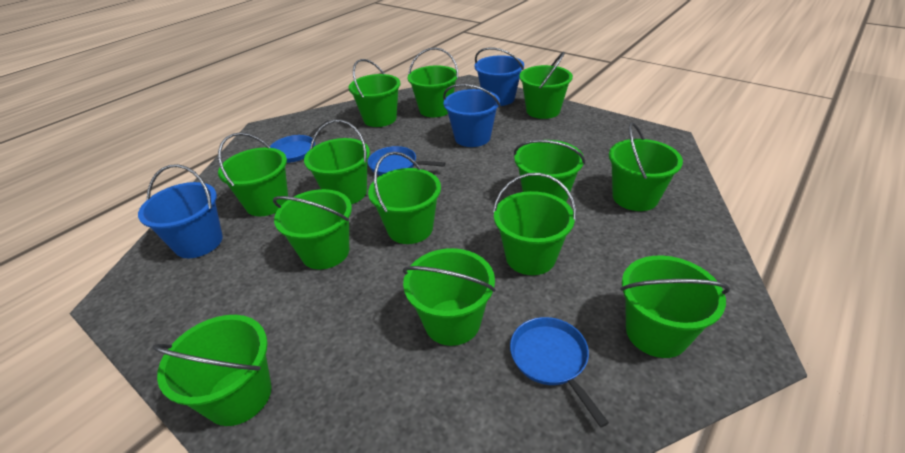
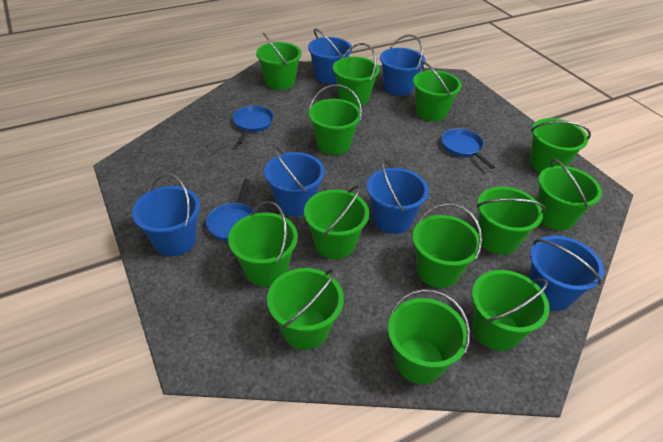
blue bucket: 3 -> 6

